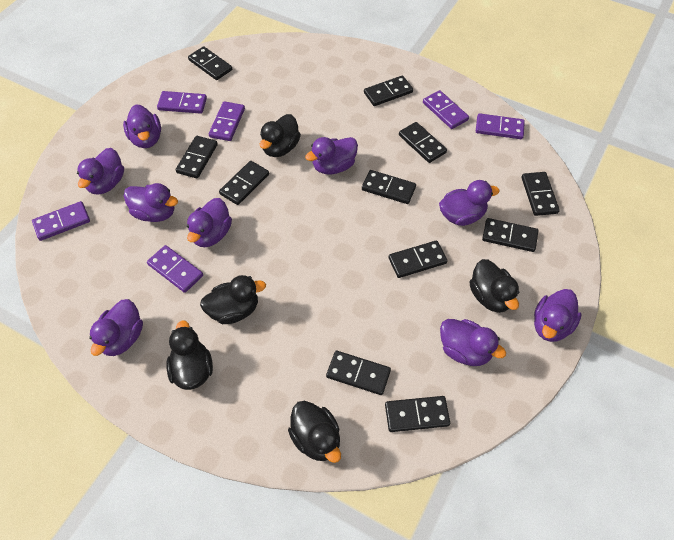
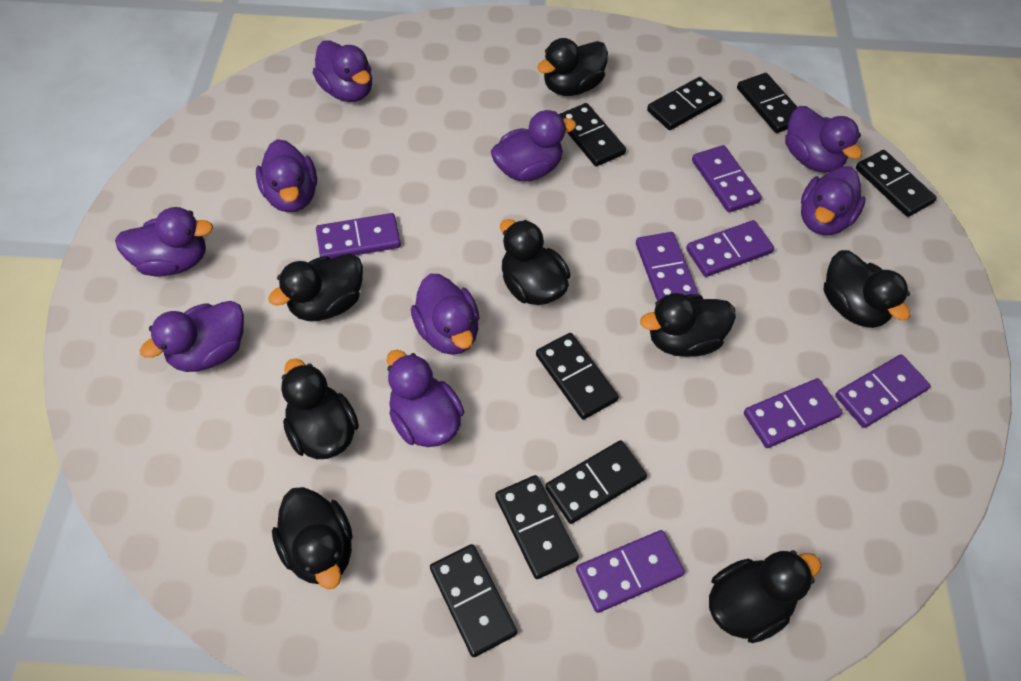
black domino: 11 -> 8
black duck: 5 -> 8
purple domino: 6 -> 7

